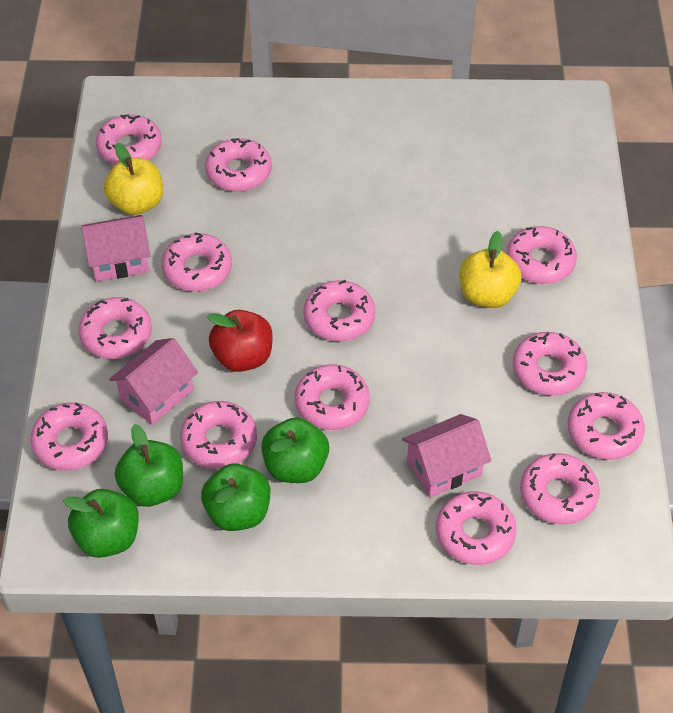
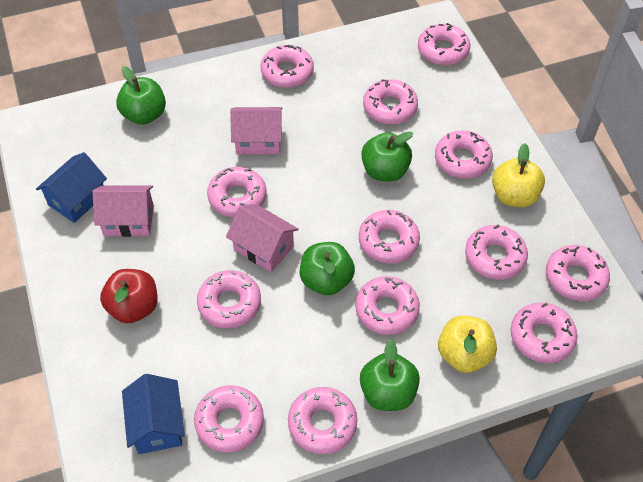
blue house: 0 -> 2

